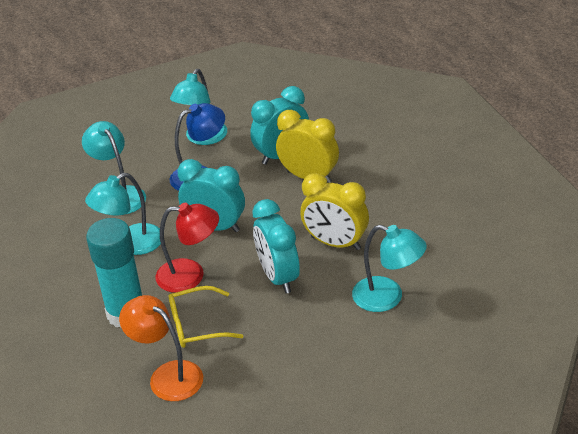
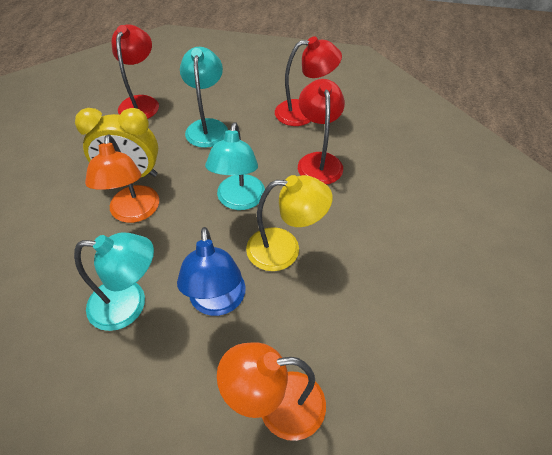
orange lamp: 1 -> 2
red lamp: 1 -> 3
turquoise clock: 3 -> 0
turquoise glue stick: 1 -> 0
turquoise lamp: 4 -> 3
yellow clock: 2 -> 1
yellow glasses: 1 -> 0
yellow lamp: 0 -> 1

